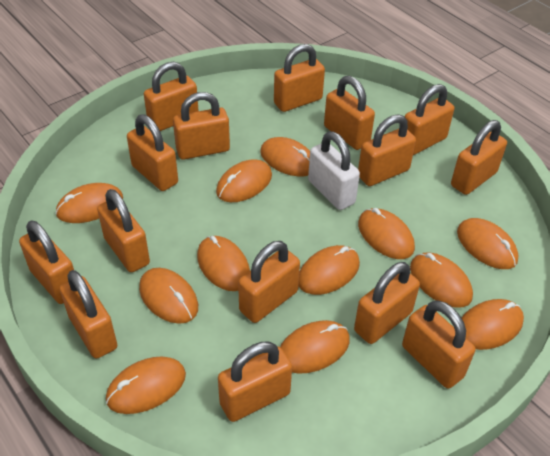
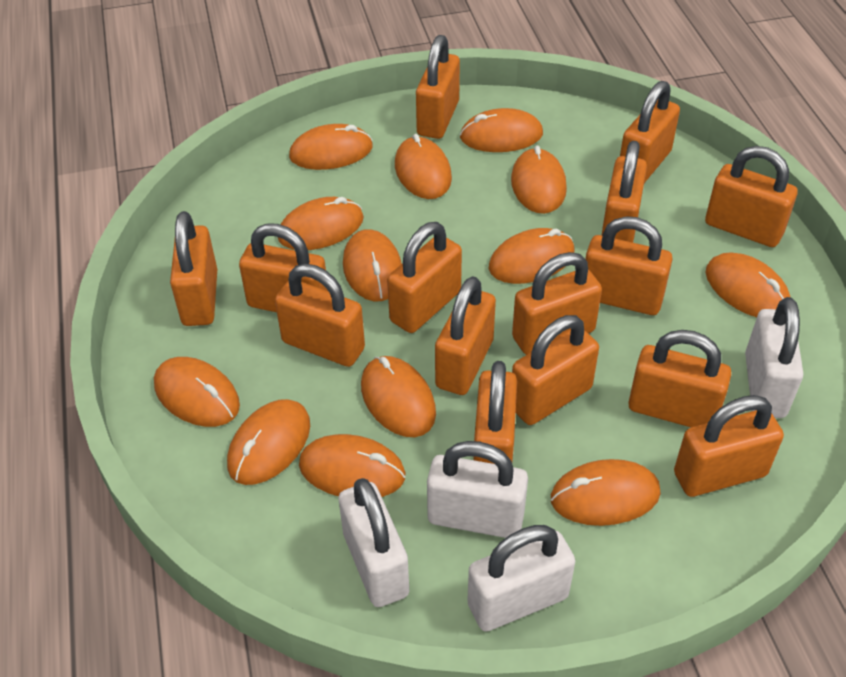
orange mouse: 12 -> 13
white padlock: 1 -> 4

